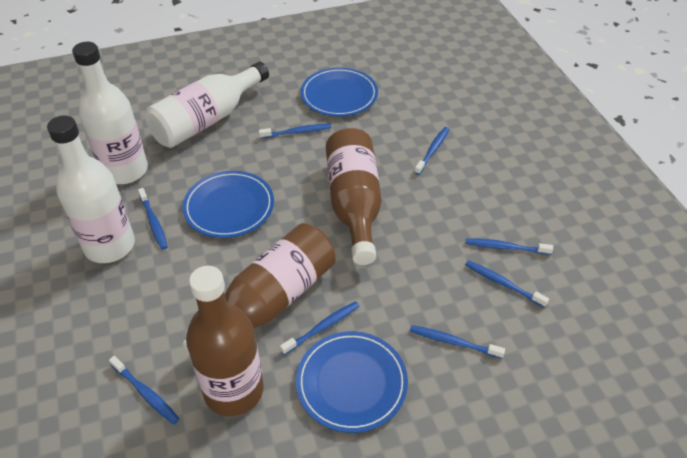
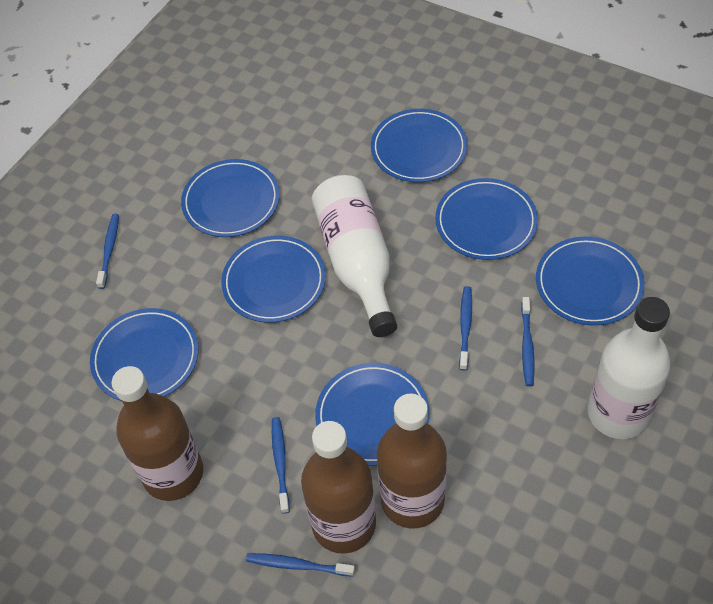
blue plate: 3 -> 7
blue toothbrush: 8 -> 5
white bottle: 3 -> 2

